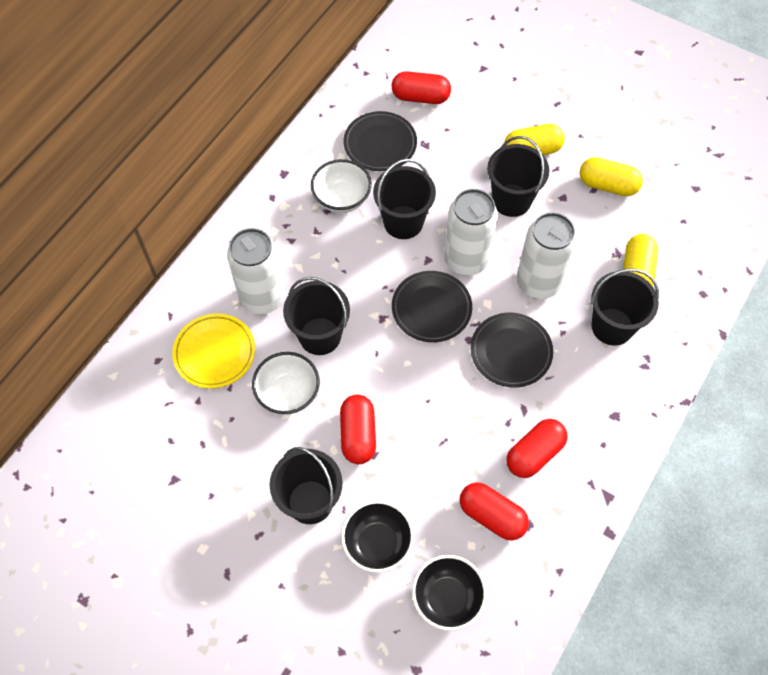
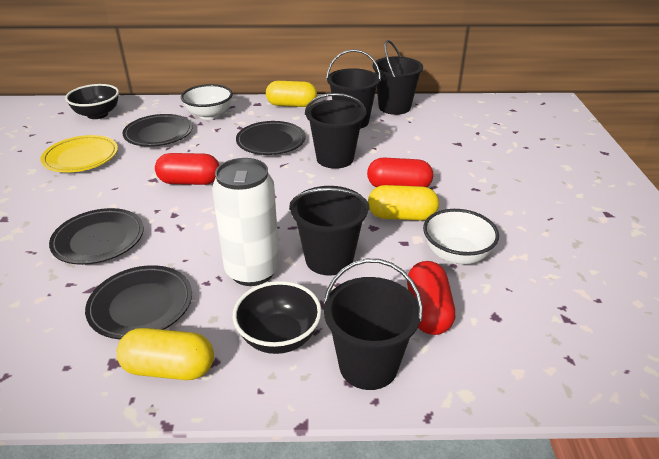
black plate: 3 -> 4
red capsule: 4 -> 3
white can: 3 -> 1

